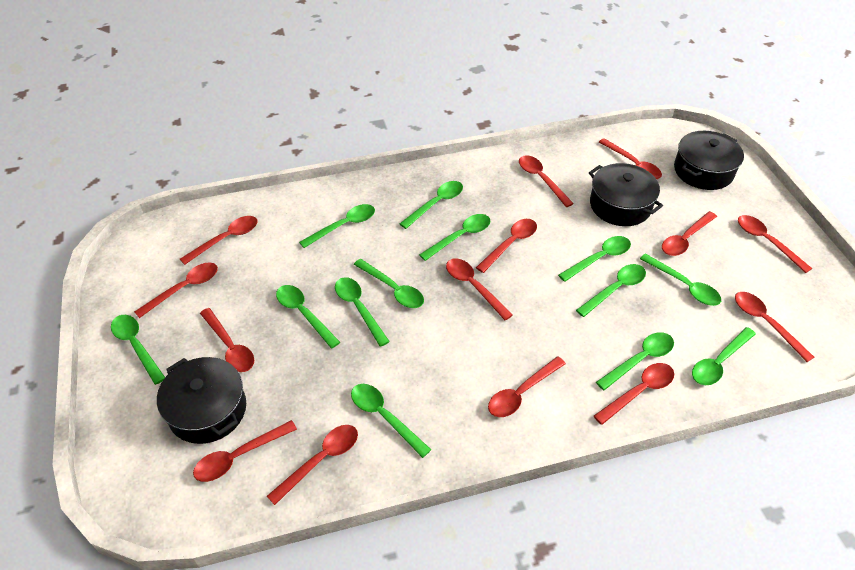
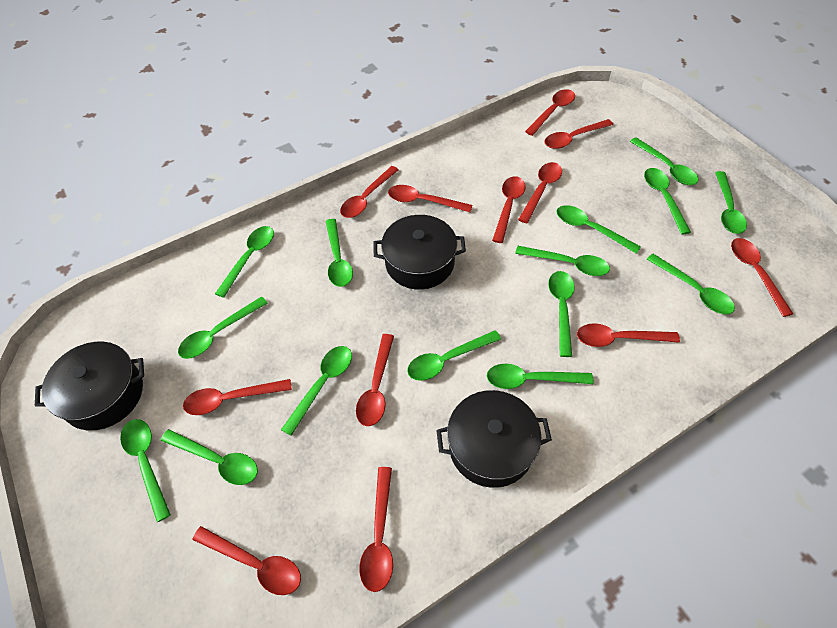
green spoon: 13 -> 15
red spoon: 14 -> 12

